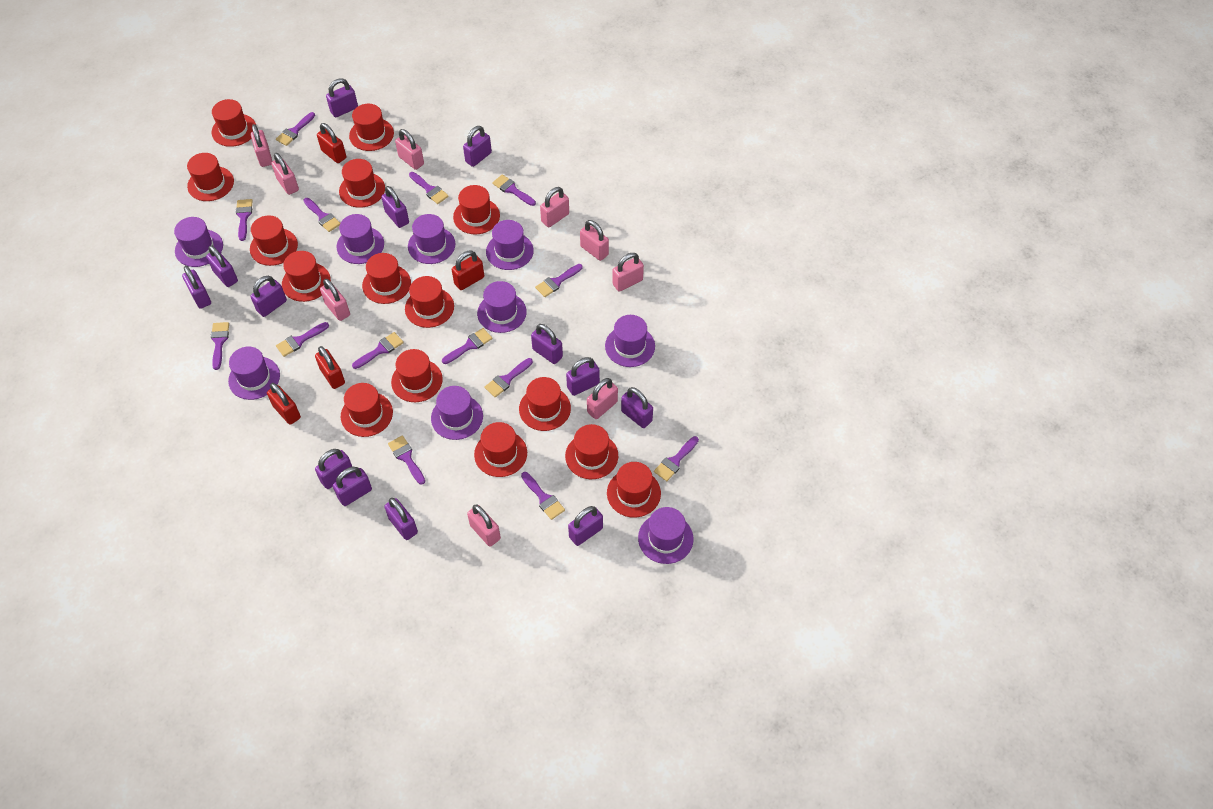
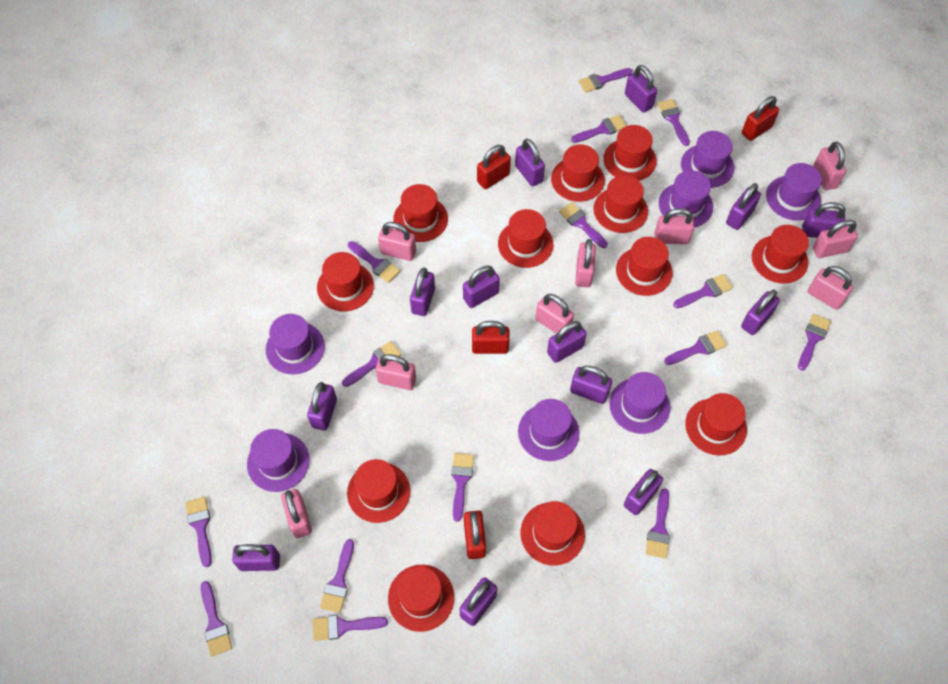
purple brush: 14 -> 15
purple hat: 9 -> 7
red hat: 15 -> 12

